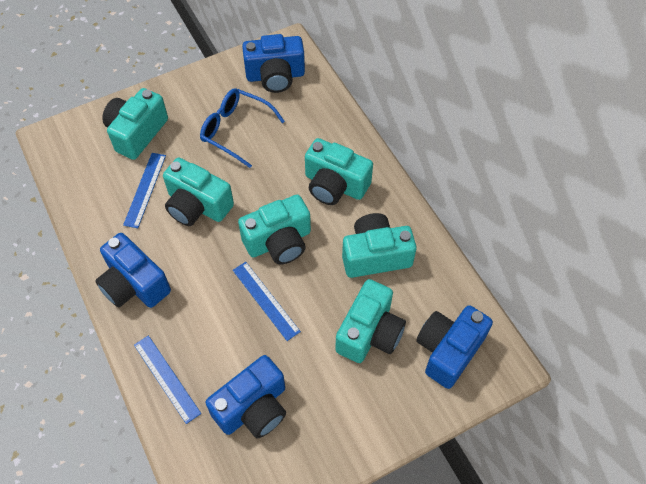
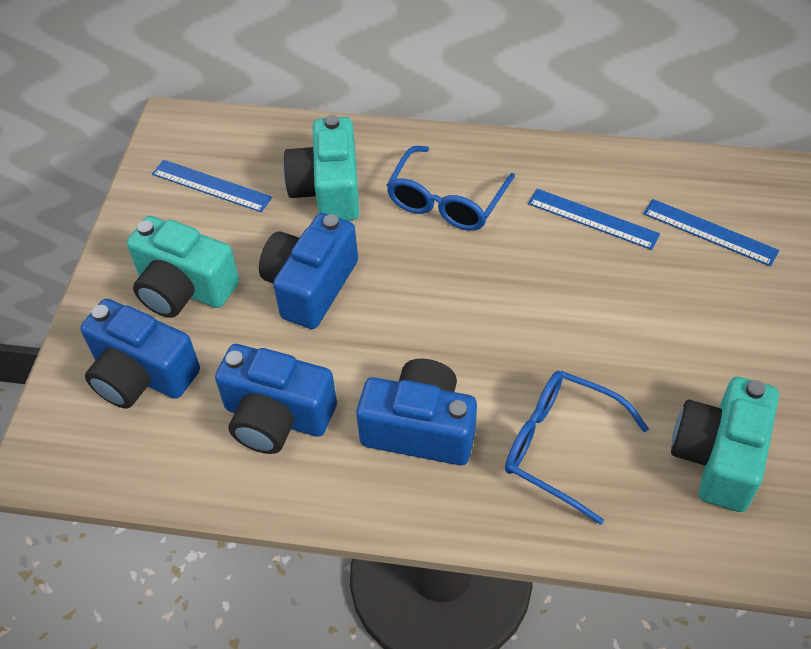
blue glasses: 1 -> 2
turquoise camera: 6 -> 3

